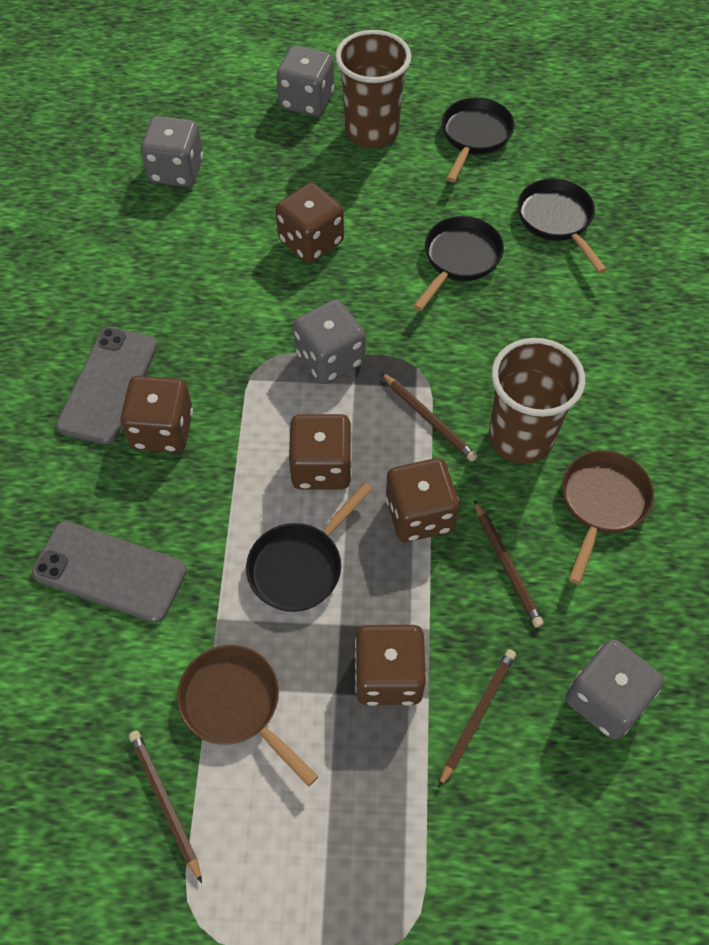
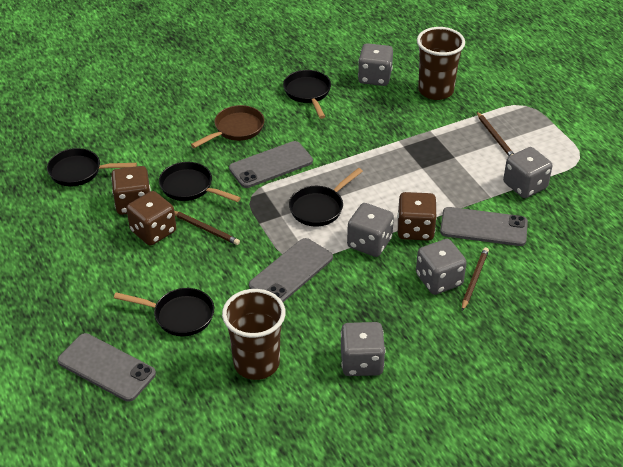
black pan: 4 -> 5
brown dice: 5 -> 3
brown pan: 2 -> 1
brown pencil: 4 -> 3
grey dice: 4 -> 5
grey phone: 2 -> 4

